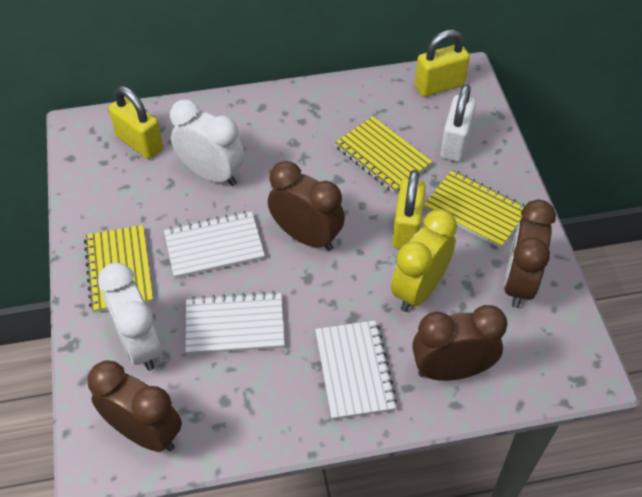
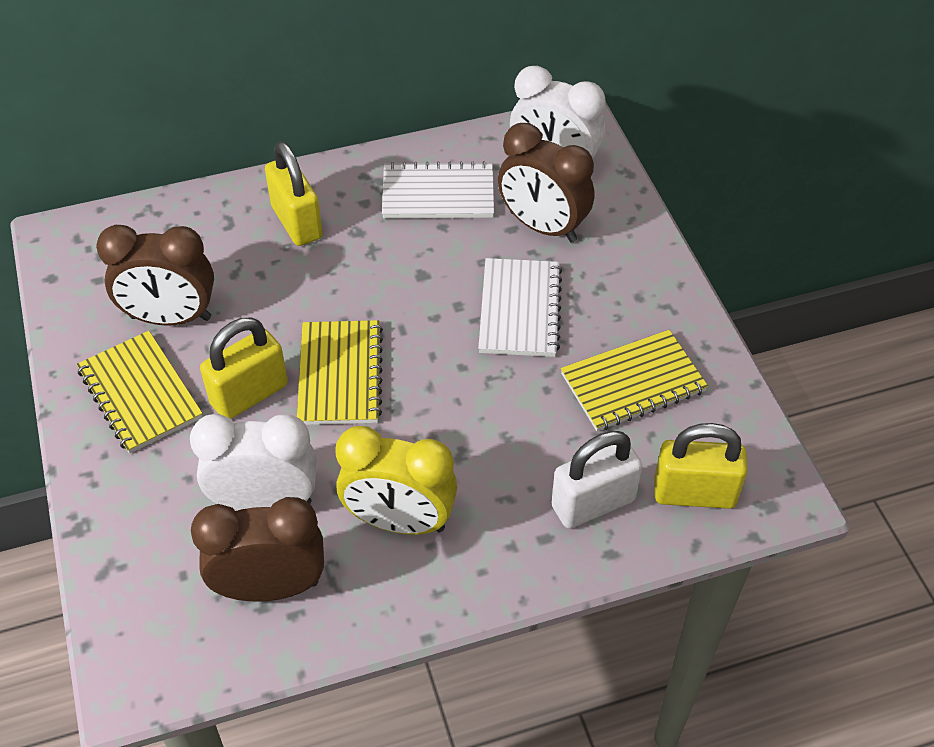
brown clock: 4 -> 3
white notebook: 3 -> 2

